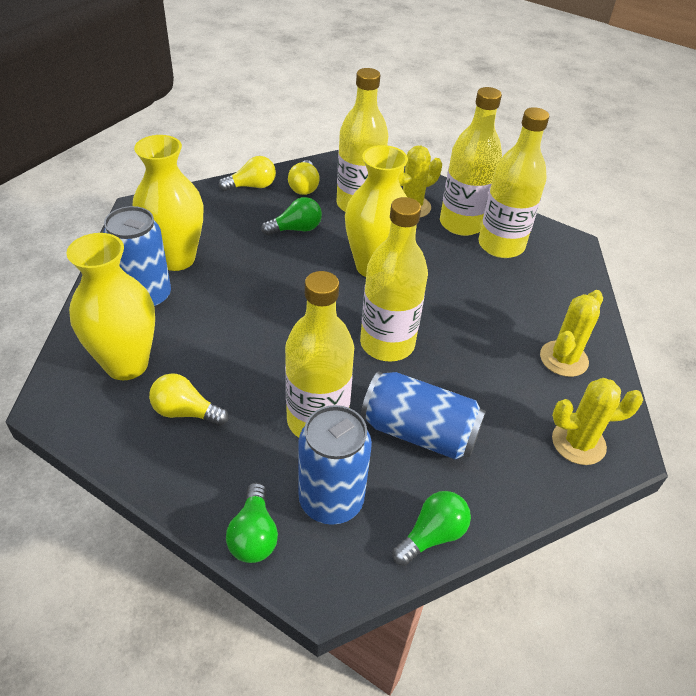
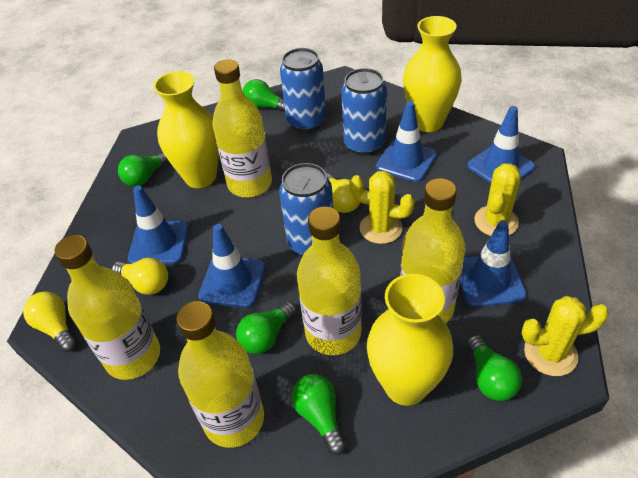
blue traffic cone: 0 -> 5
green light bulb: 3 -> 5

